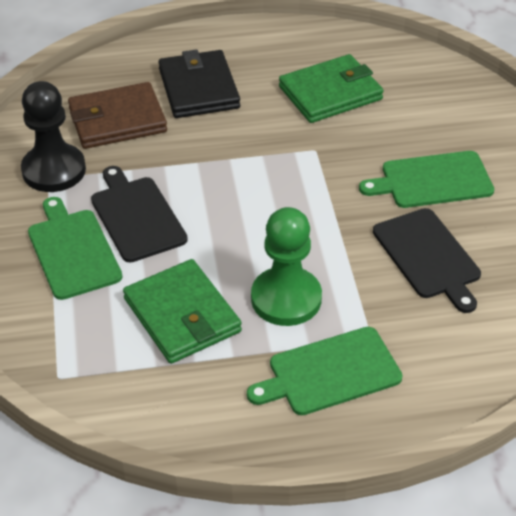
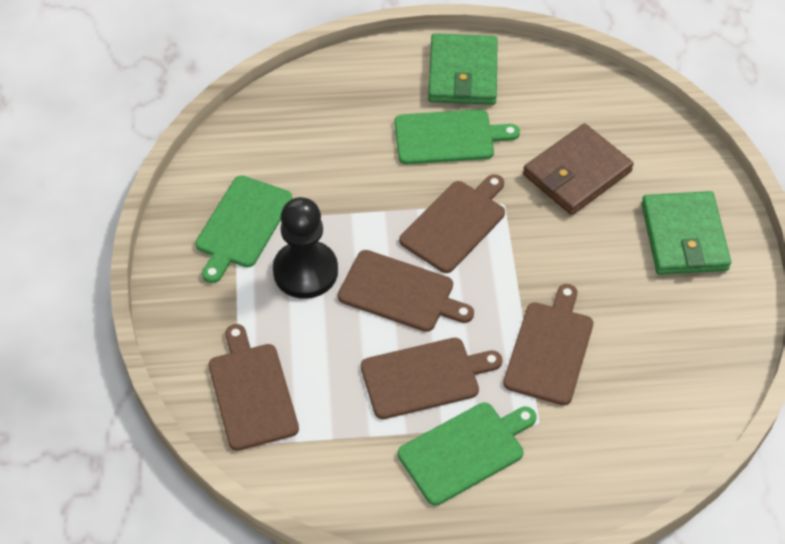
black cutting board: 2 -> 0
black wallet: 1 -> 0
brown cutting board: 0 -> 5
green pawn: 1 -> 0

